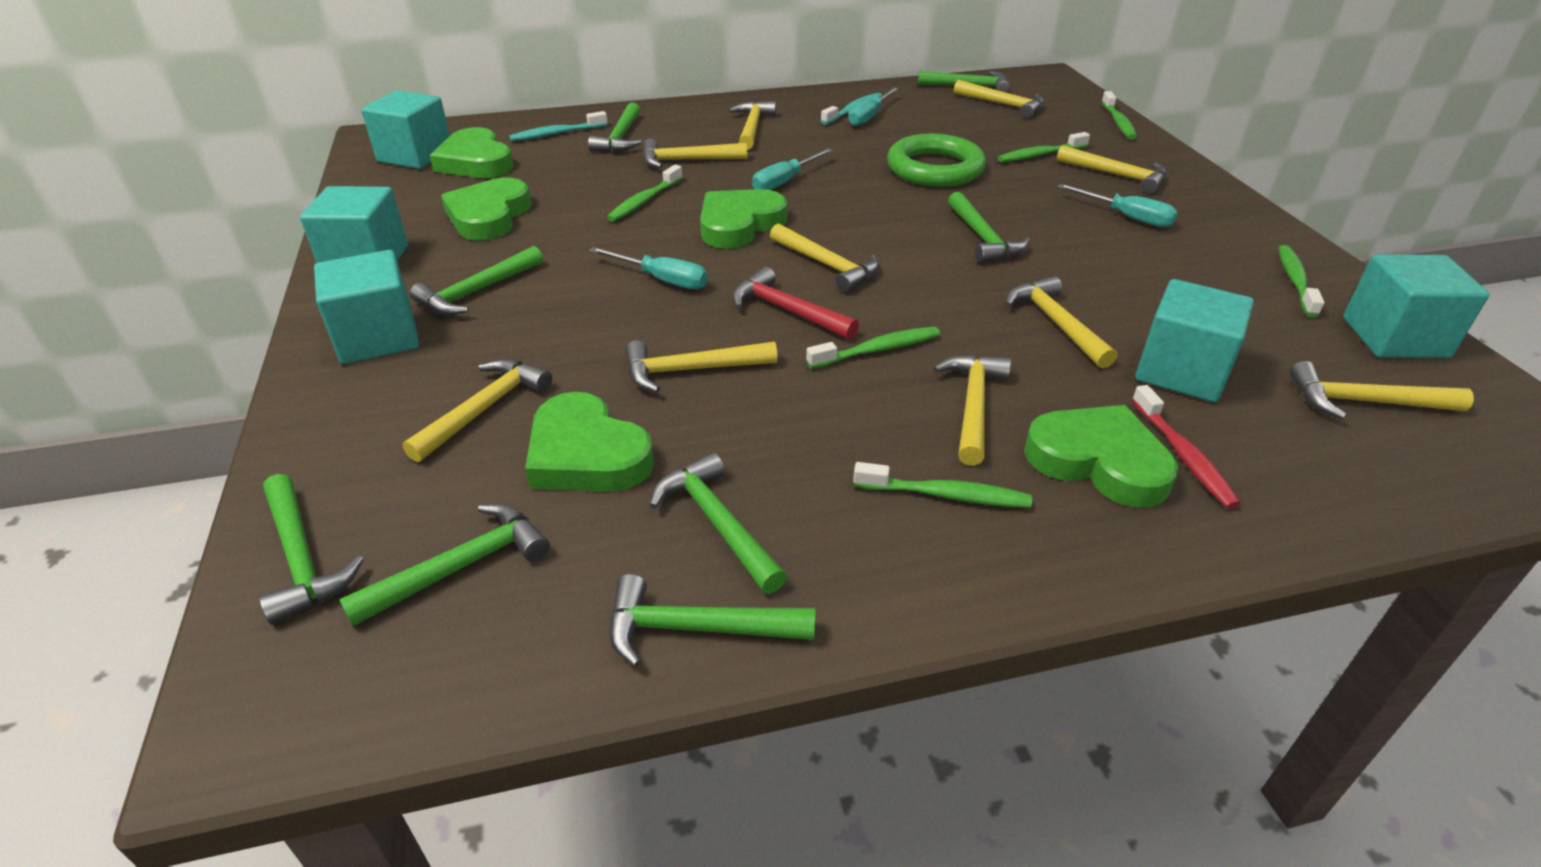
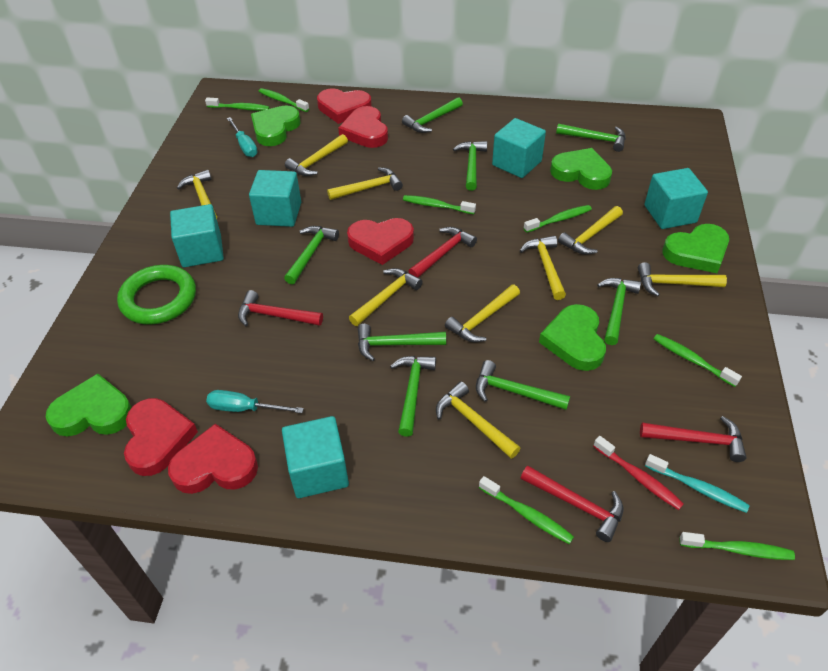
green toothbrush: 6 -> 7
red hammer: 1 -> 4
red heart: 0 -> 5
turquoise screwdriver: 4 -> 2
turquoise toothbrush: 2 -> 1
yellow hammer: 10 -> 9

